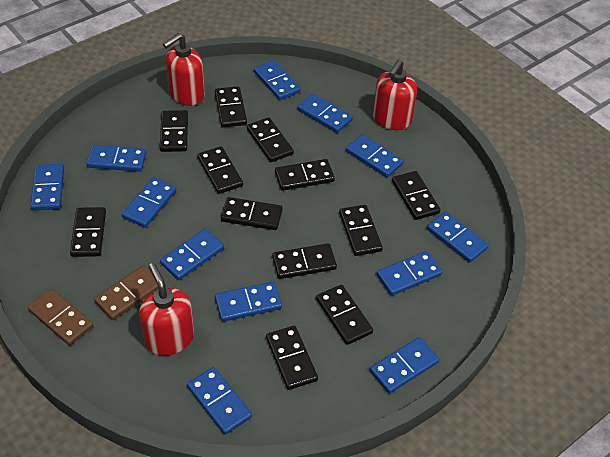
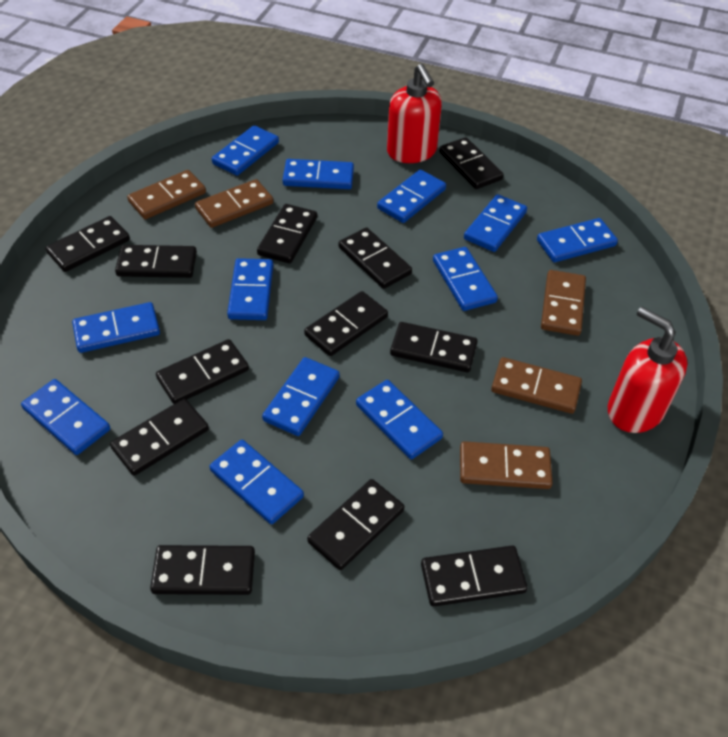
brown domino: 2 -> 5
red soap dispenser: 3 -> 2

